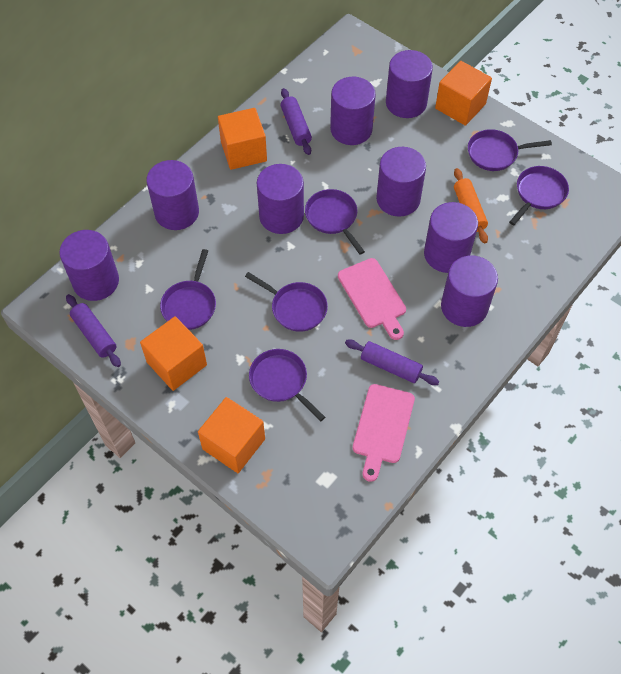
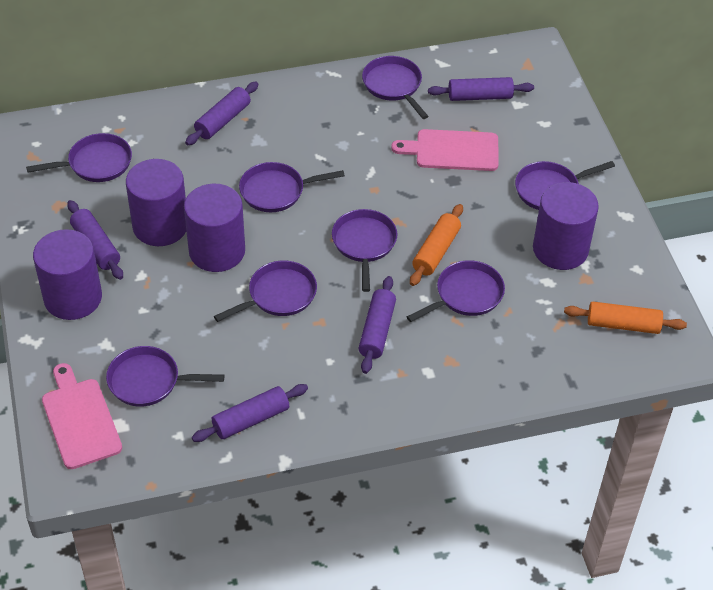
orange cube: 4 -> 0
orange rolling pin: 1 -> 2
purple cylinder: 8 -> 4
purple pan: 6 -> 8
purple rolling pin: 3 -> 5

